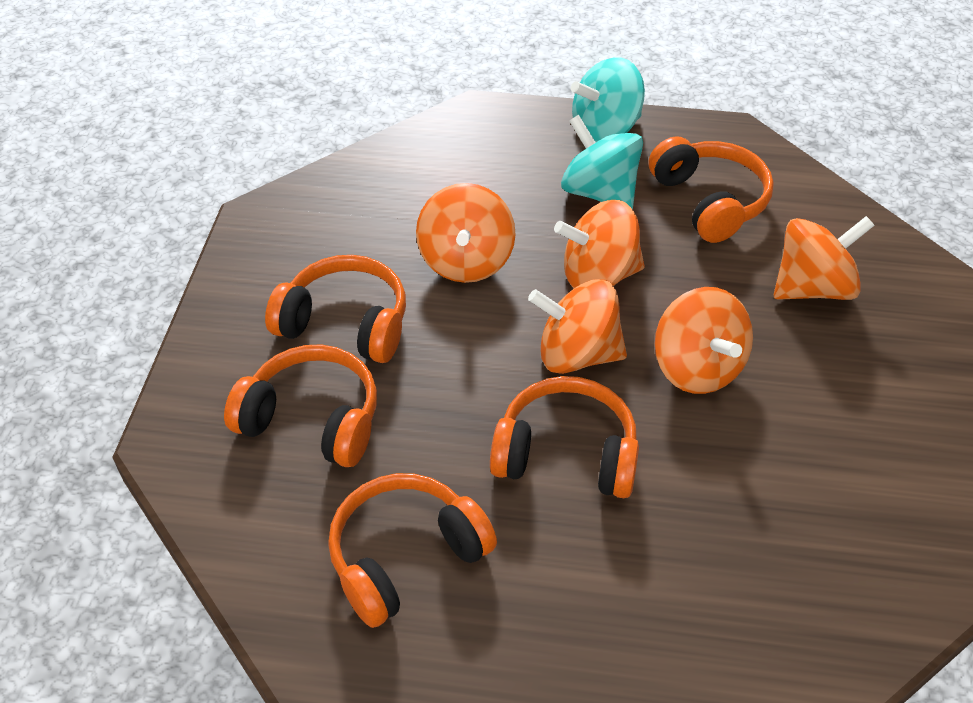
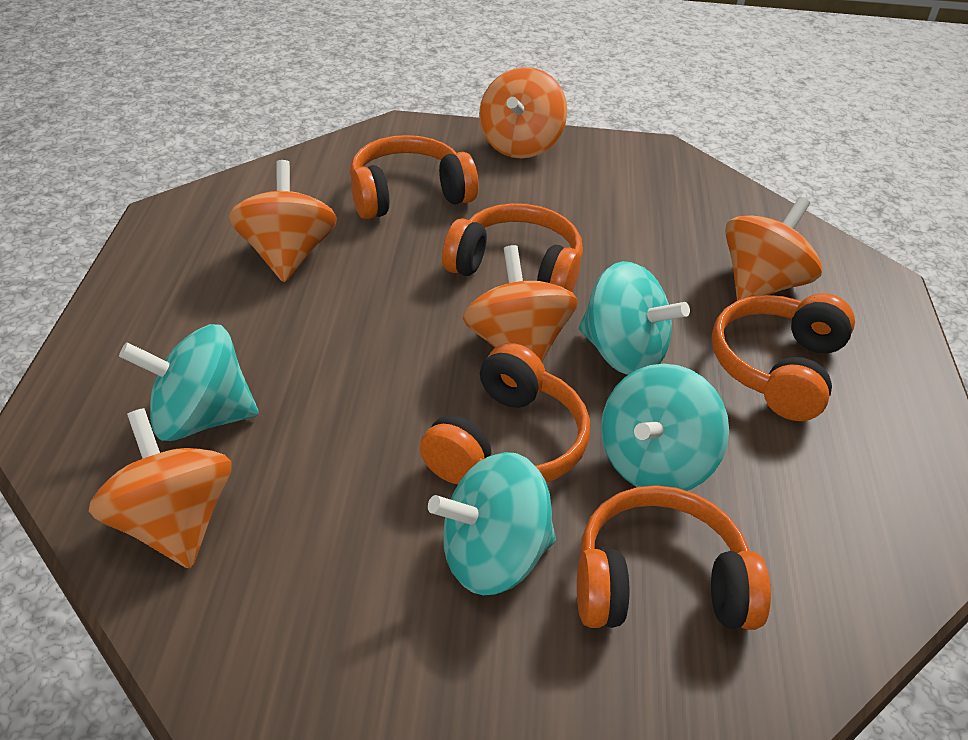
turquoise spinning top: 2 -> 4

